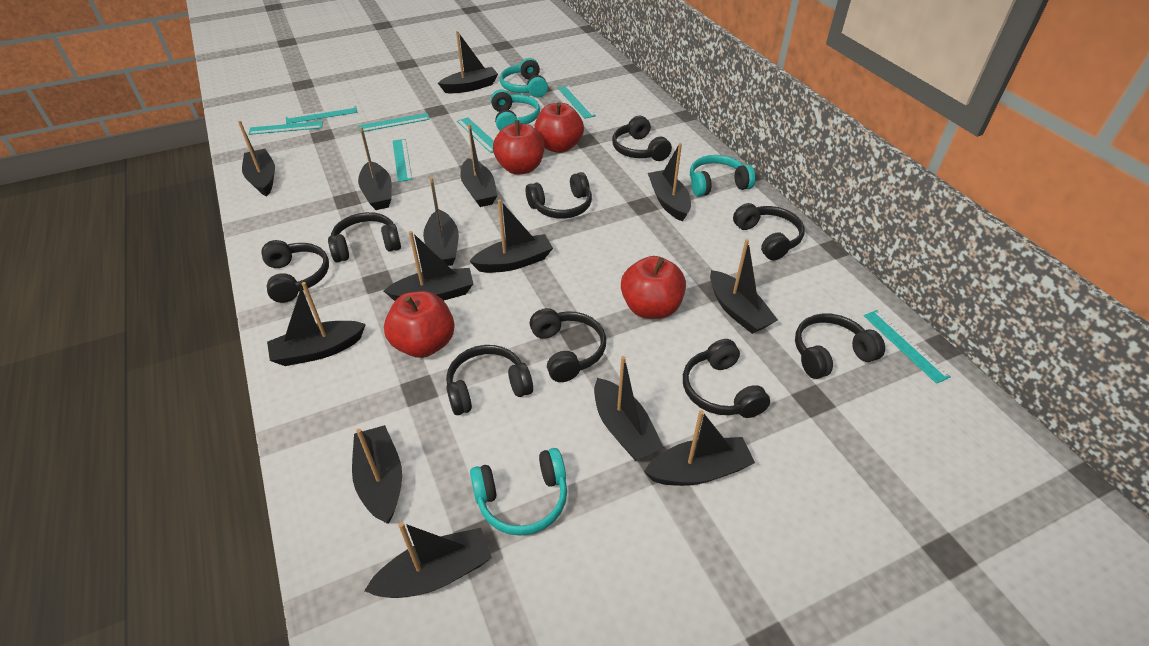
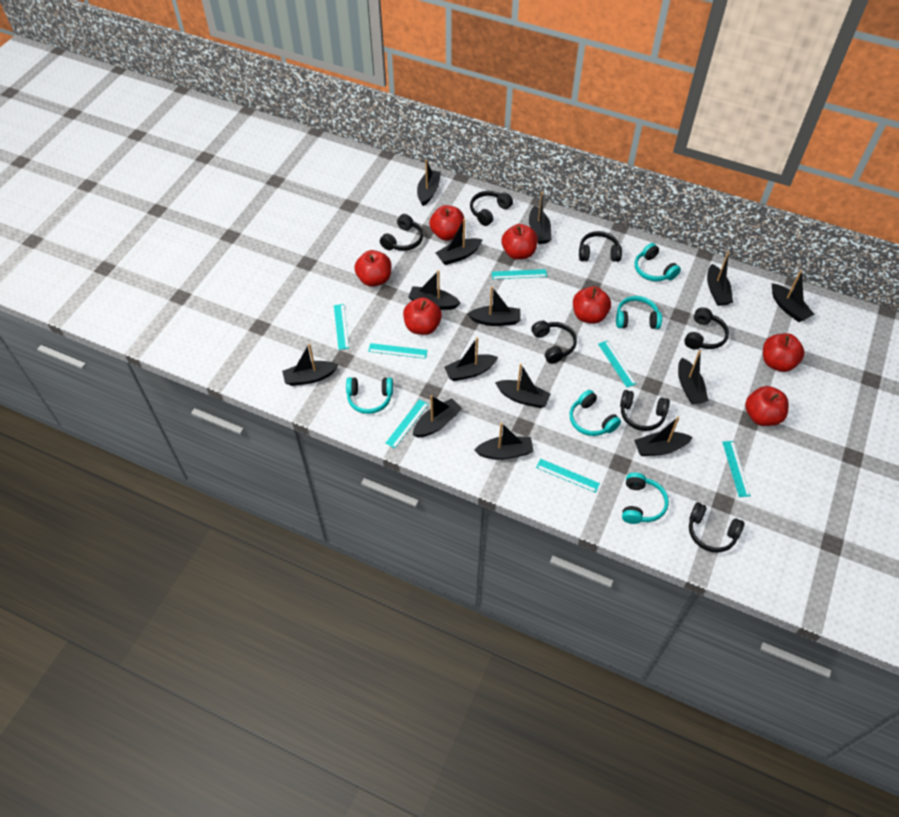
black headphones: 9 -> 7
red apple: 4 -> 7
turquoise headphones: 4 -> 5

